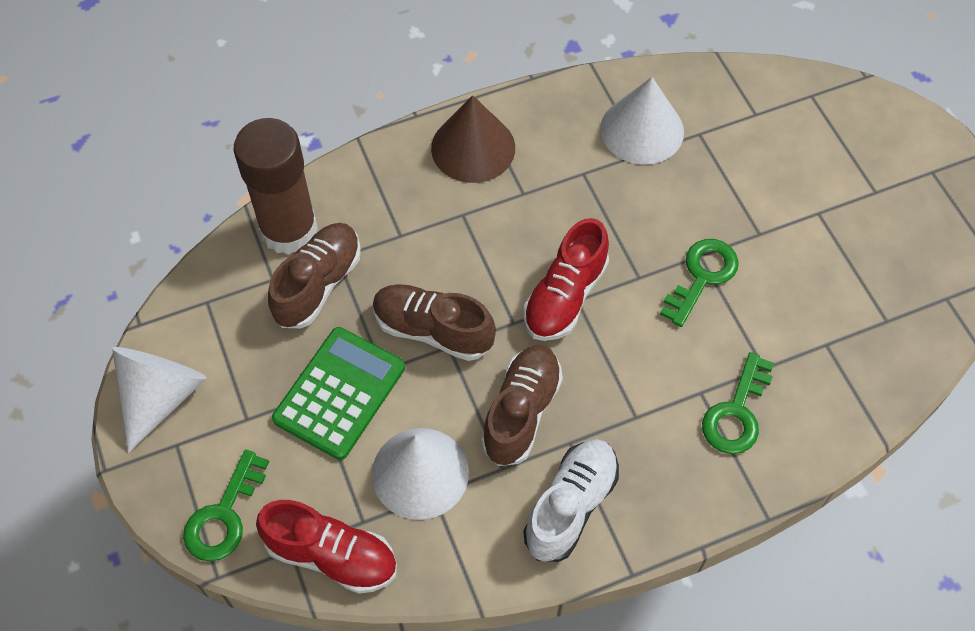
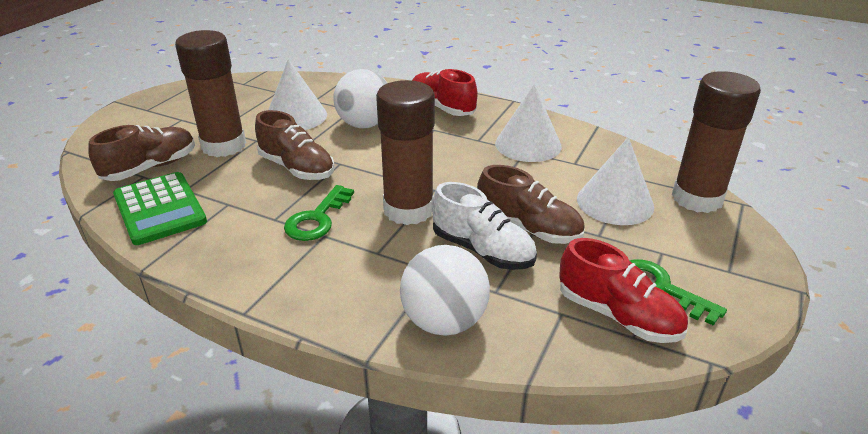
brown cone: 1 -> 0
brown glue stick: 1 -> 3
green key: 3 -> 2
white ball: 0 -> 2

